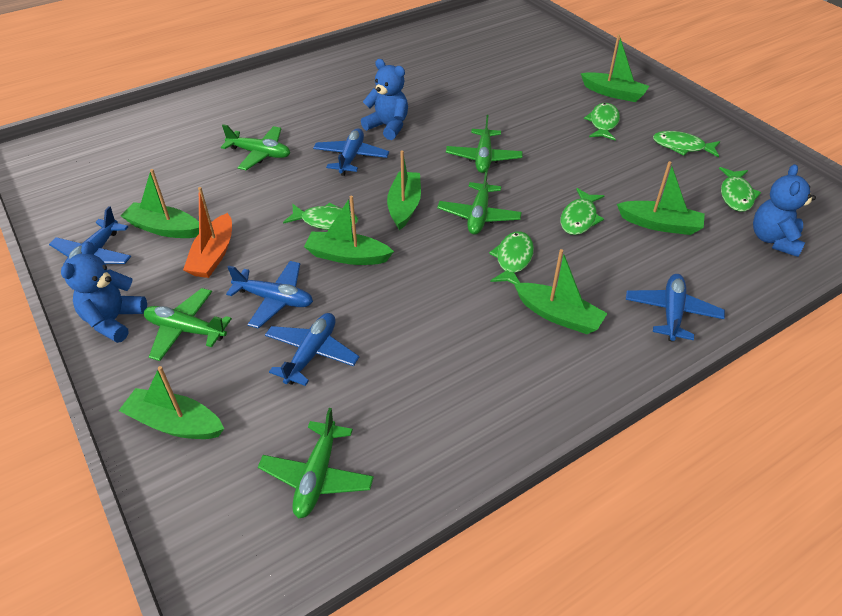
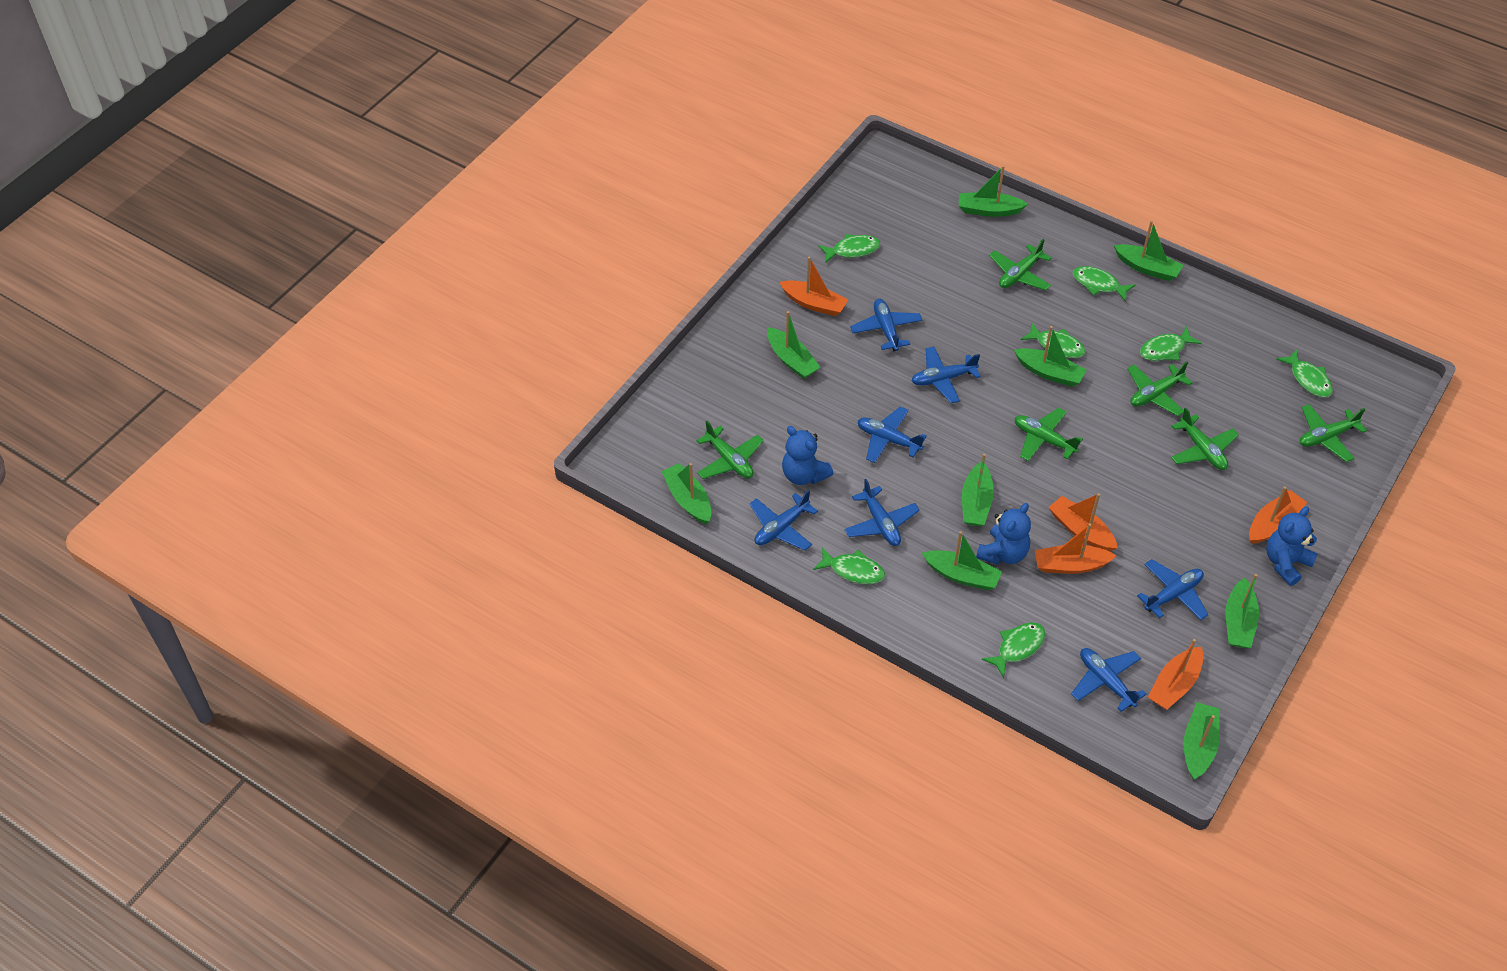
blue plane: 5 -> 7
green boat: 7 -> 9
green fish: 6 -> 7
green plane: 5 -> 6
orange boat: 1 -> 5

